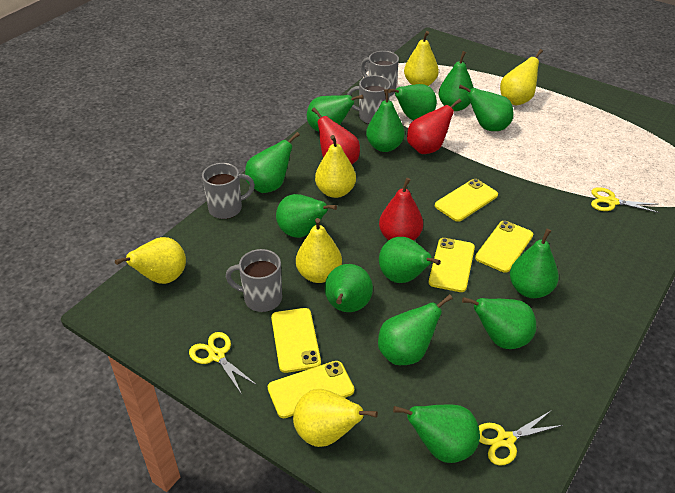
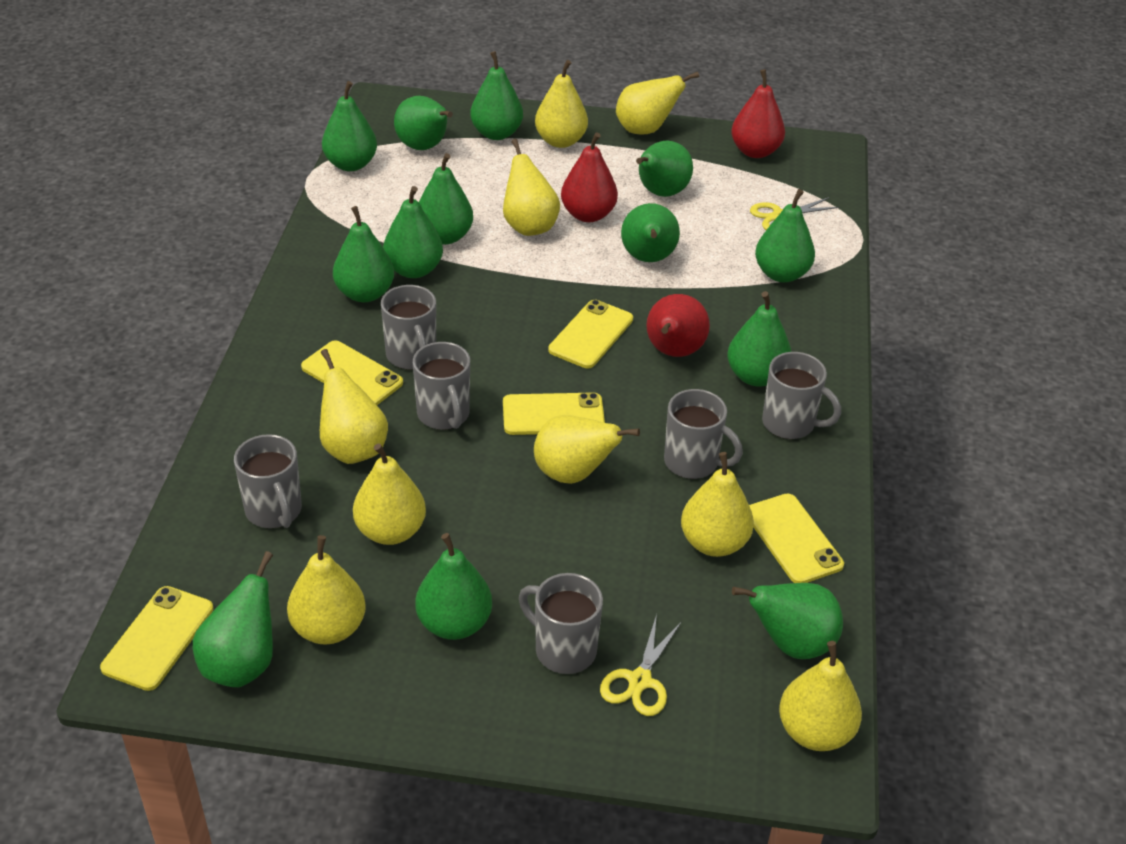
grey mug: 4 -> 6
yellow pear: 6 -> 9
yellow scissors: 3 -> 2

